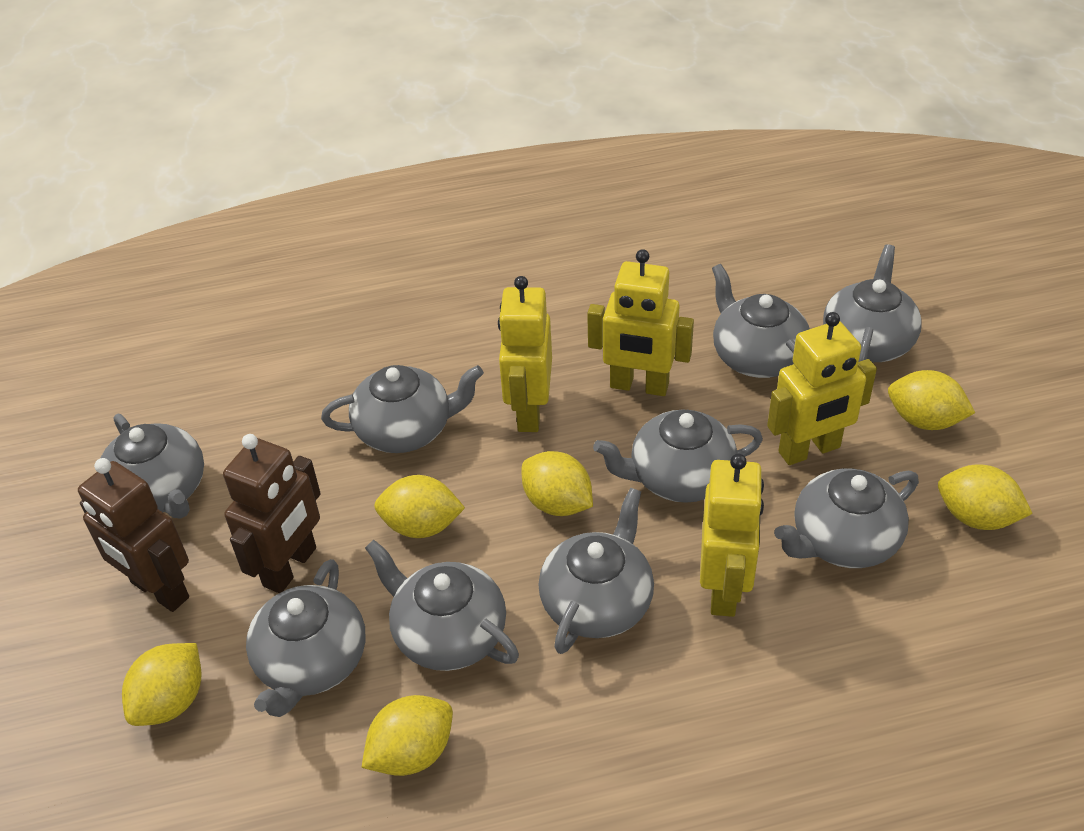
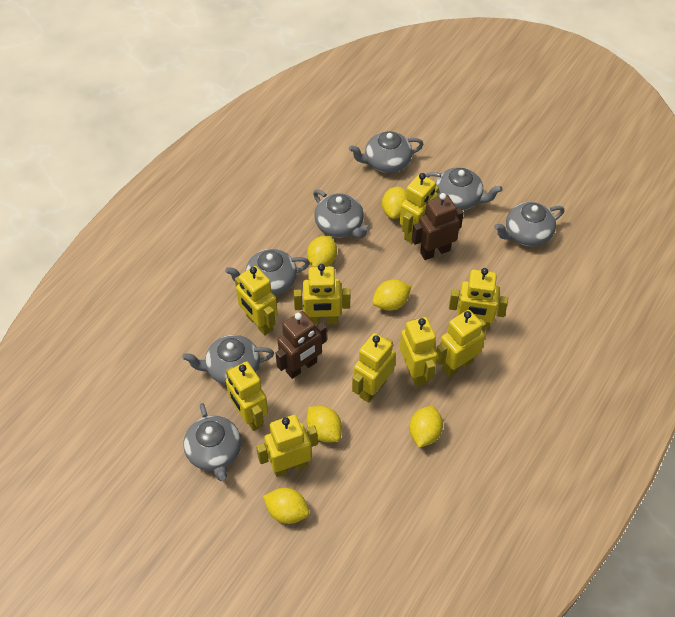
grey teapot: 9 -> 7
yellow robot: 4 -> 9

